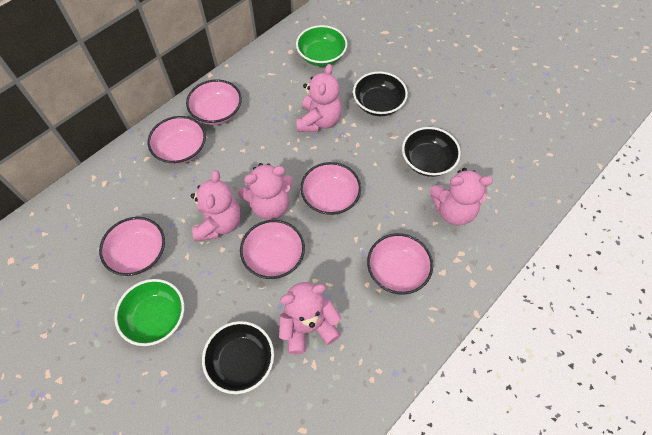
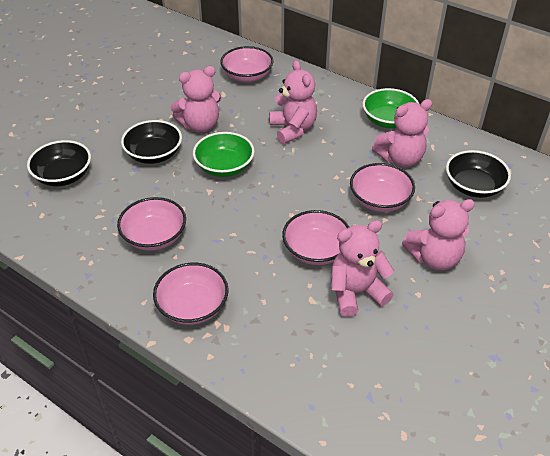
pink bowl: 6 -> 5

